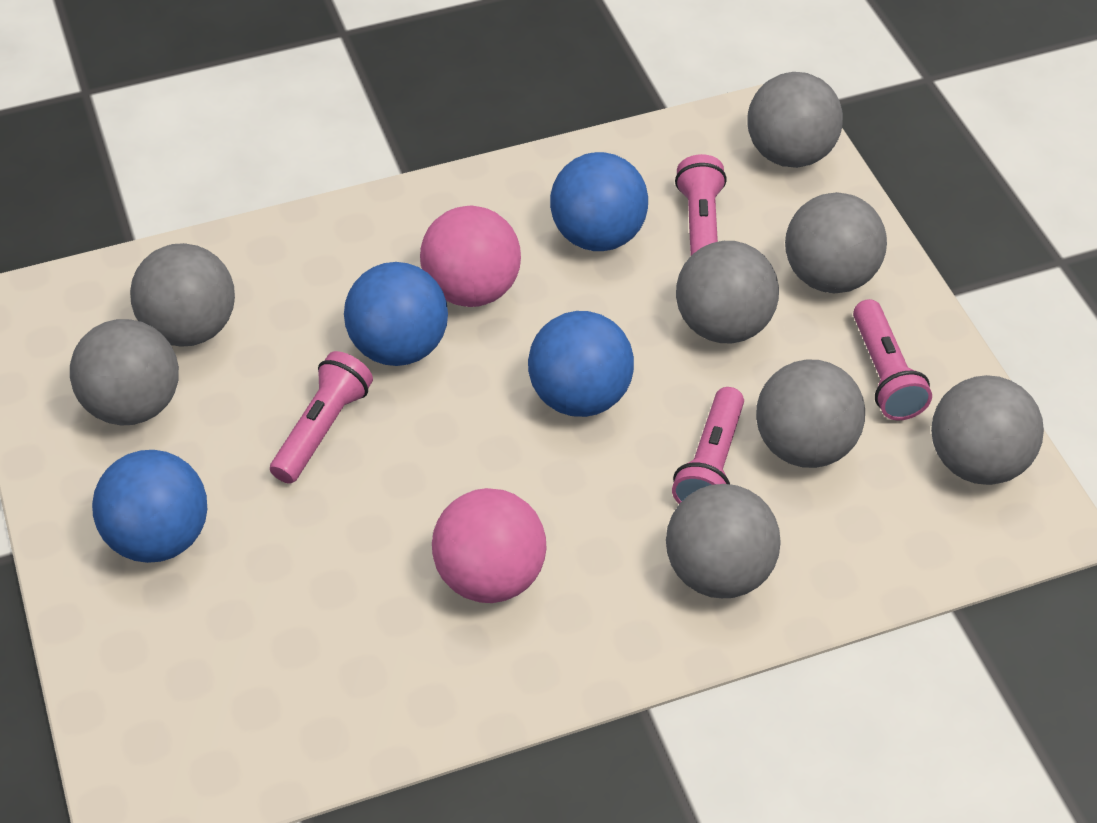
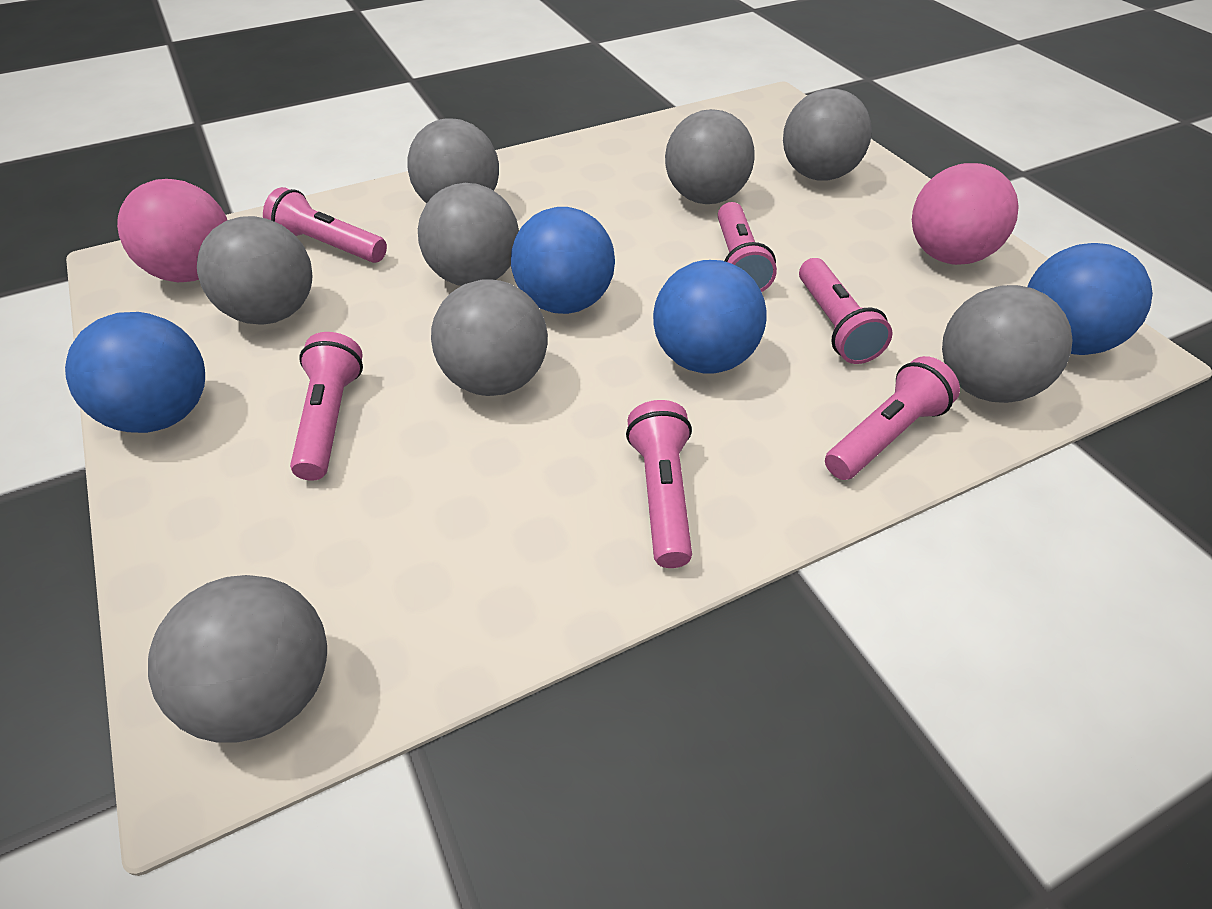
pink flashlight: 4 -> 6

